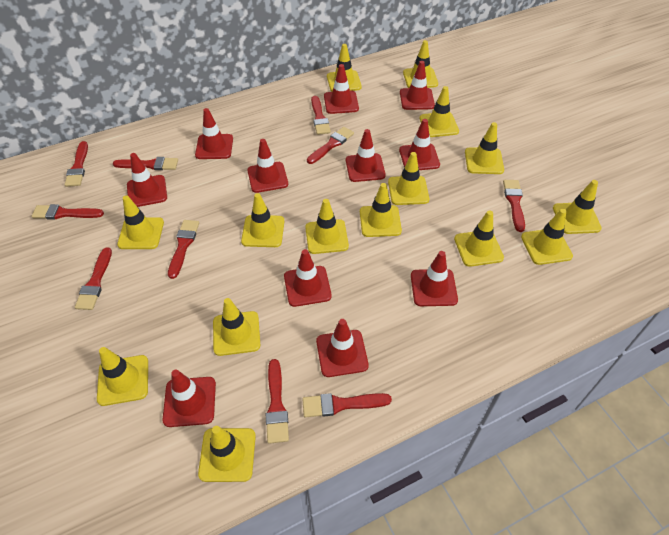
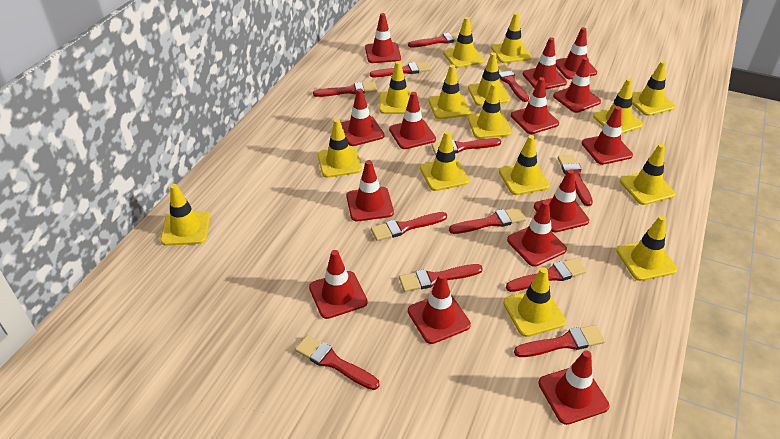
red brush: 10 -> 12
red traffic cone: 11 -> 14

